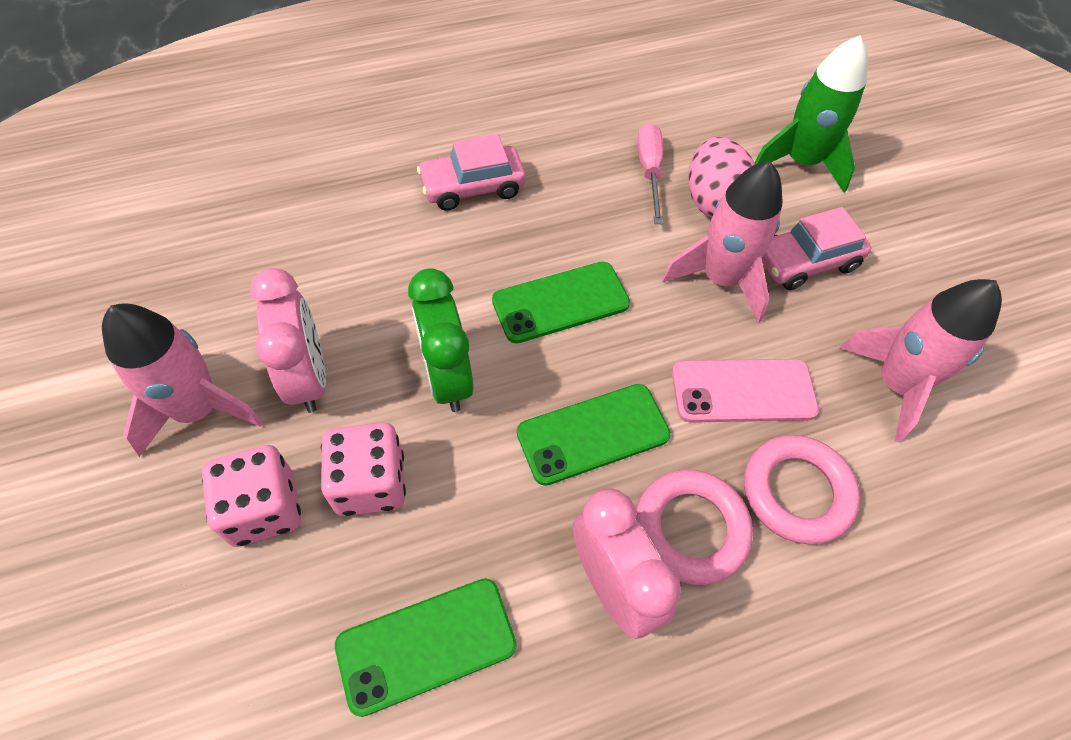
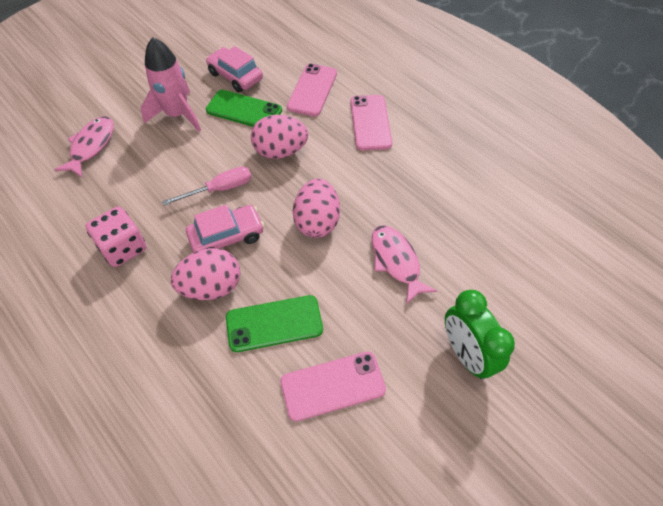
green phone: 3 -> 2
green rocket: 1 -> 0
pink clock: 2 -> 0
pink dice: 2 -> 1
pink egg: 1 -> 3
pink fish: 0 -> 2
pink phone: 1 -> 3
pink ring: 2 -> 0
pink rocket: 3 -> 1

